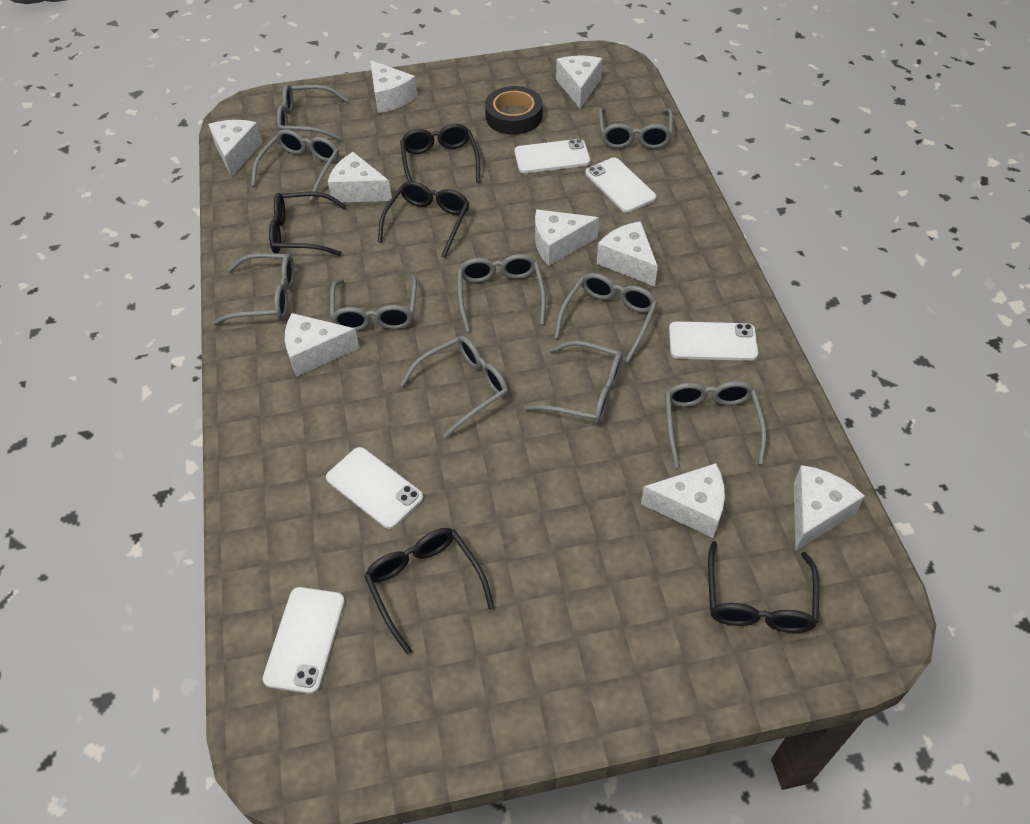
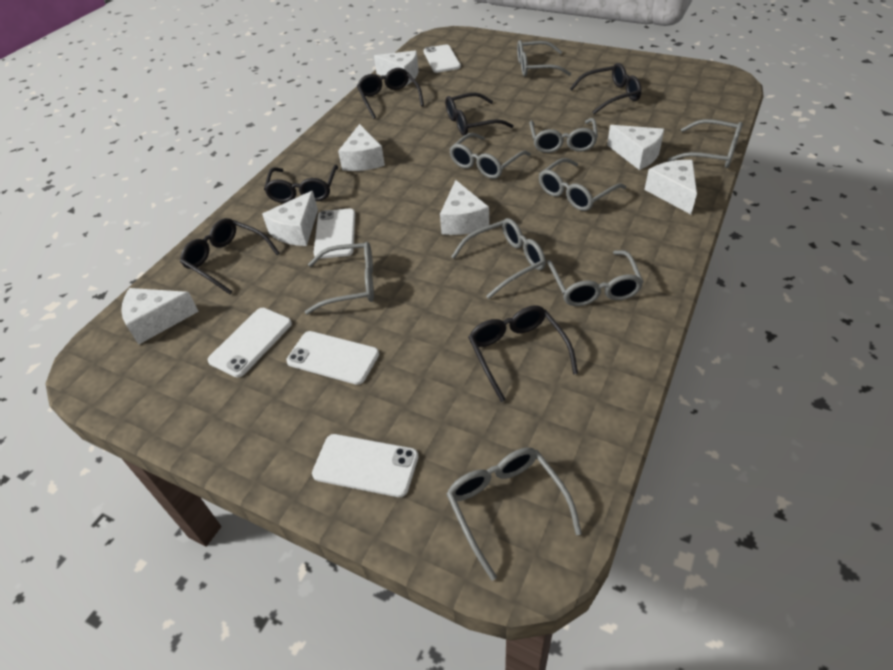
black glasses: 5 -> 6
black tape: 1 -> 0
grey glasses: 10 -> 9
white cheese: 9 -> 7

